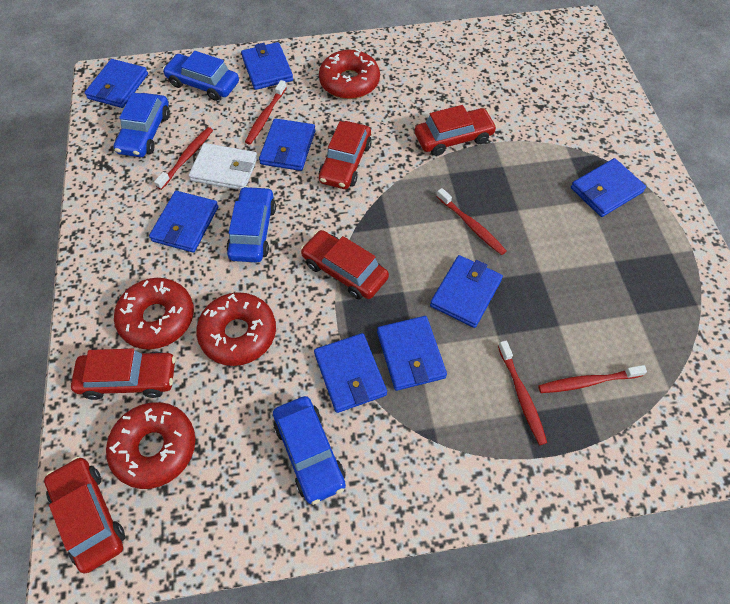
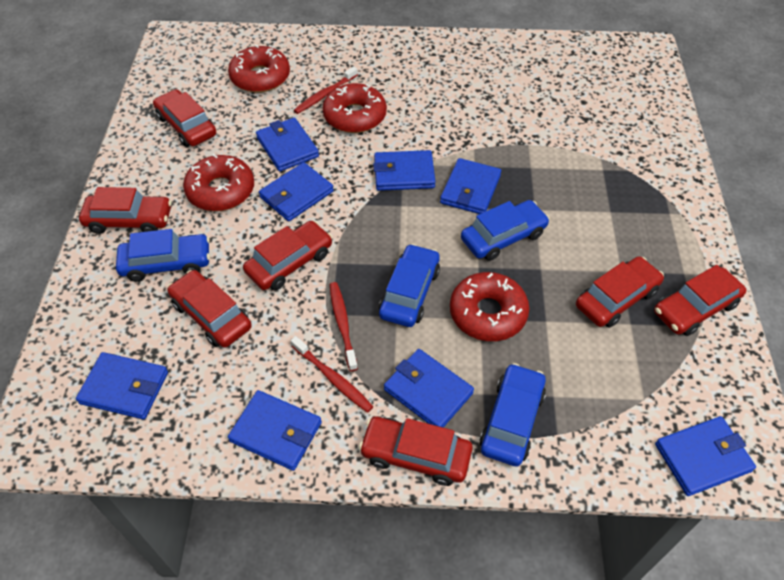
red car: 5 -> 7
red toothbrush: 5 -> 3
white wallet: 1 -> 0

